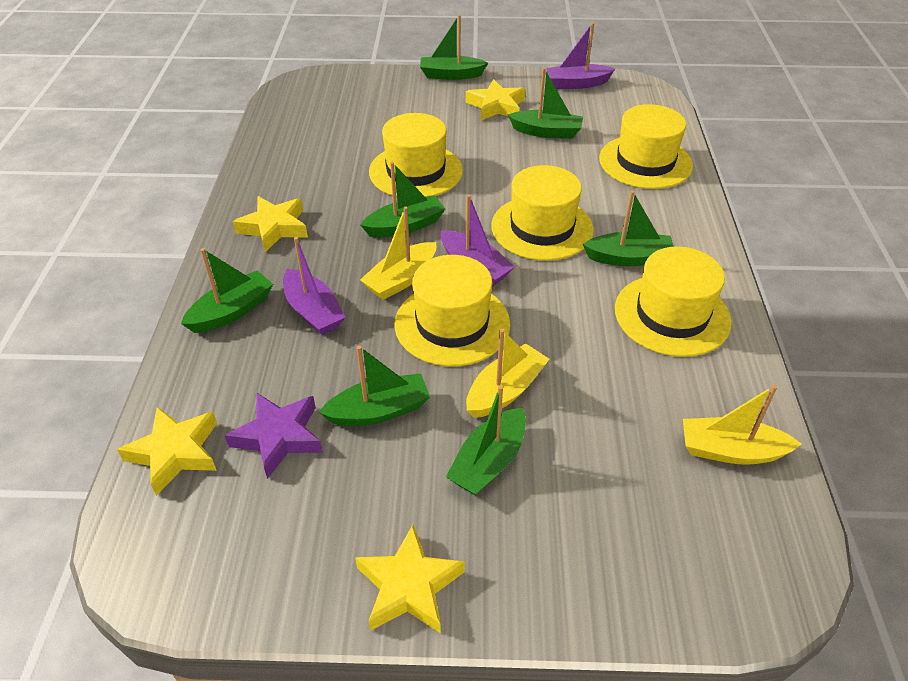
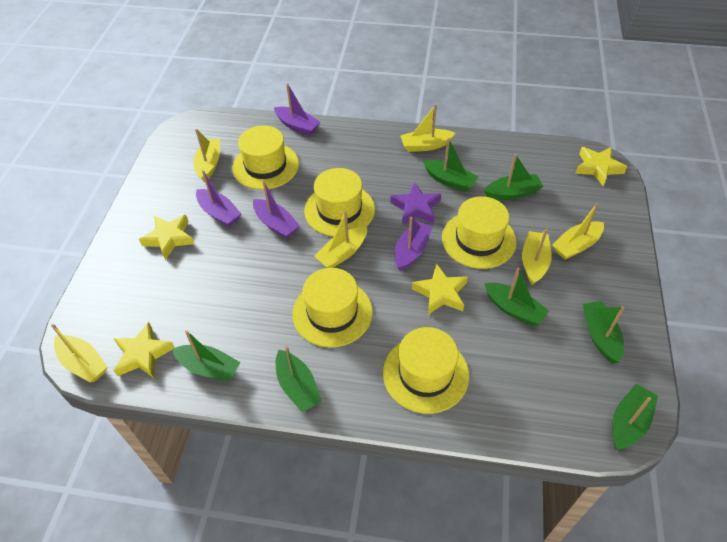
purple boat: 3 -> 4
yellow boat: 3 -> 6

